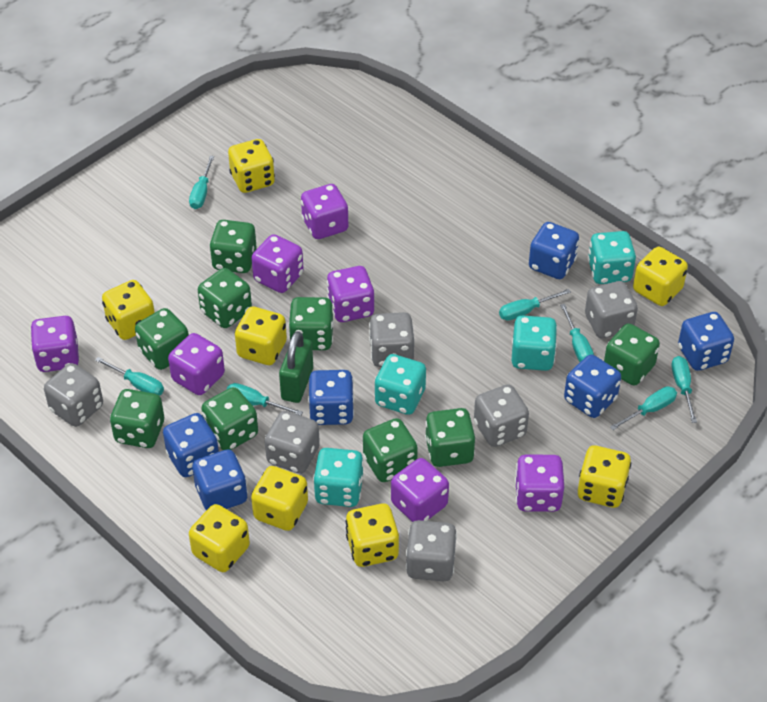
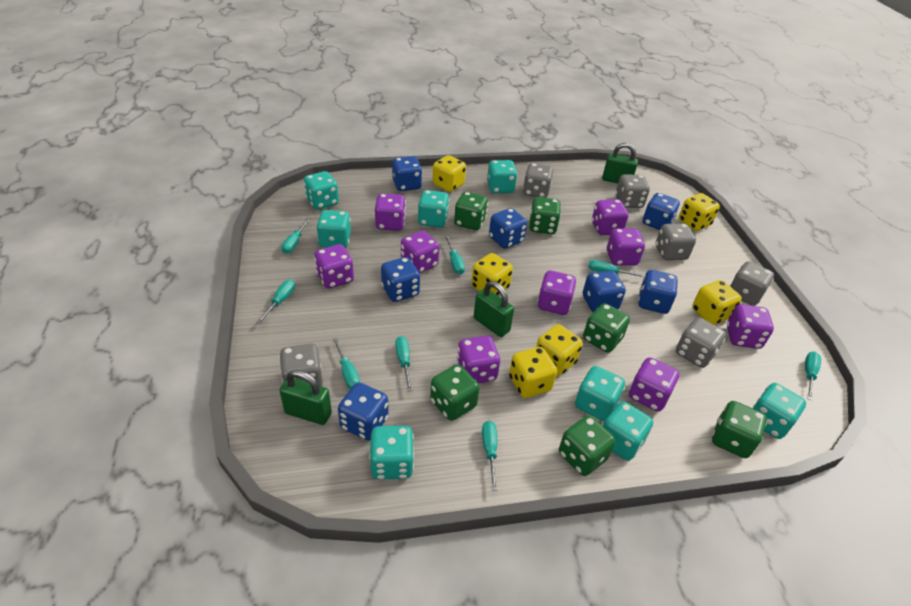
blue dice: 6 -> 7
green dice: 9 -> 6
green padlock: 1 -> 3
purple dice: 7 -> 9
turquoise dice: 4 -> 8
turquoise screwdriver: 7 -> 8
yellow dice: 8 -> 6

